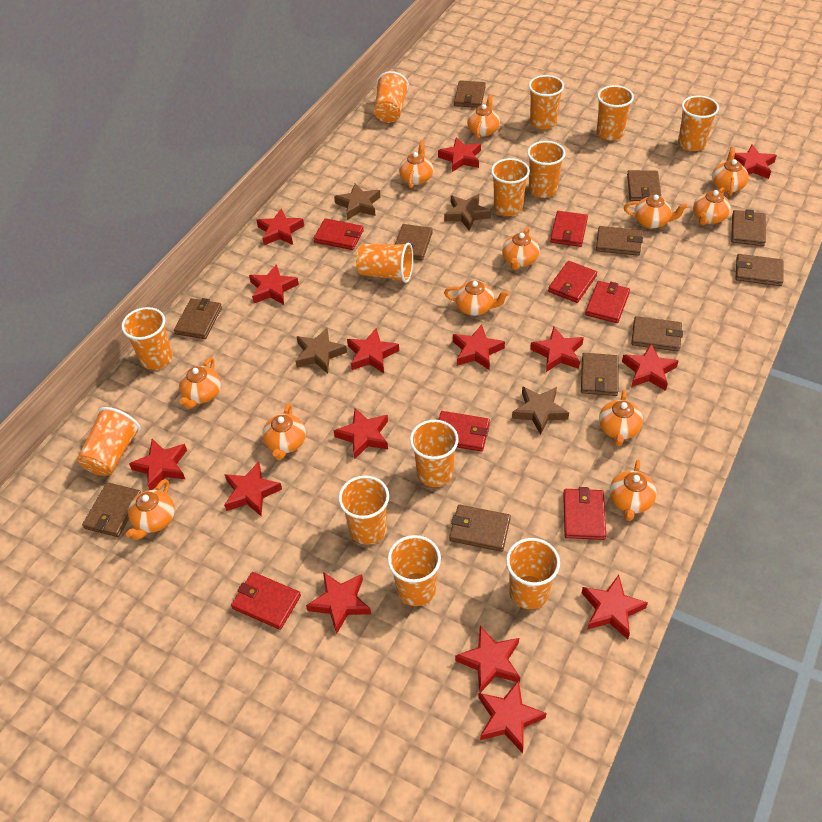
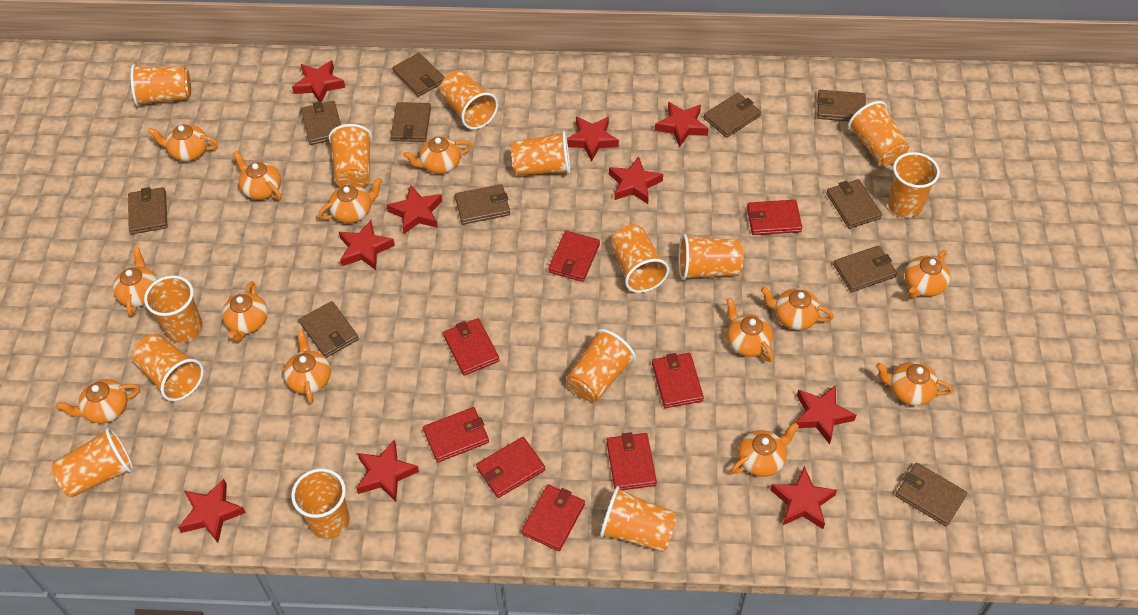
brown star: 4 -> 0
orange cup: 13 -> 14
orange teapot: 12 -> 13
red star: 15 -> 10
red wallet: 7 -> 8

